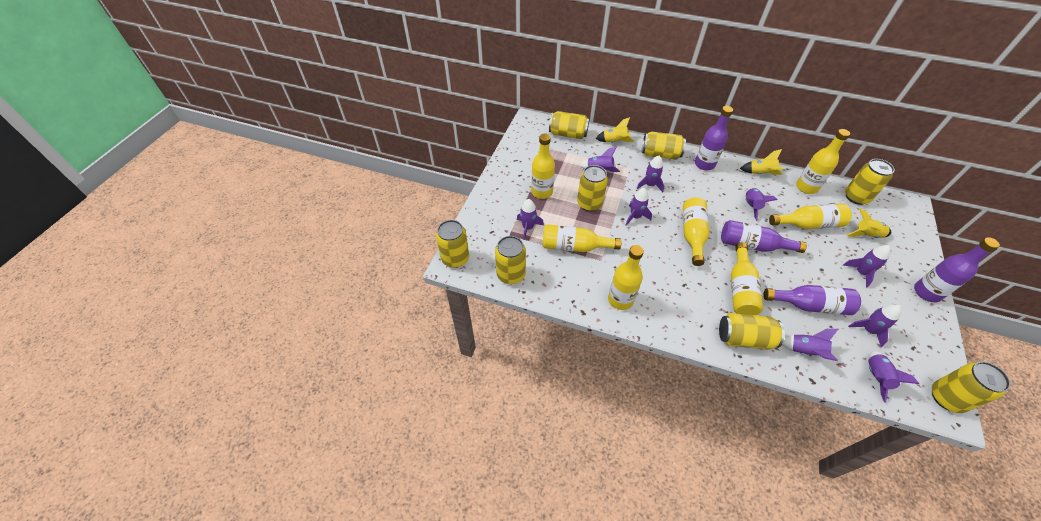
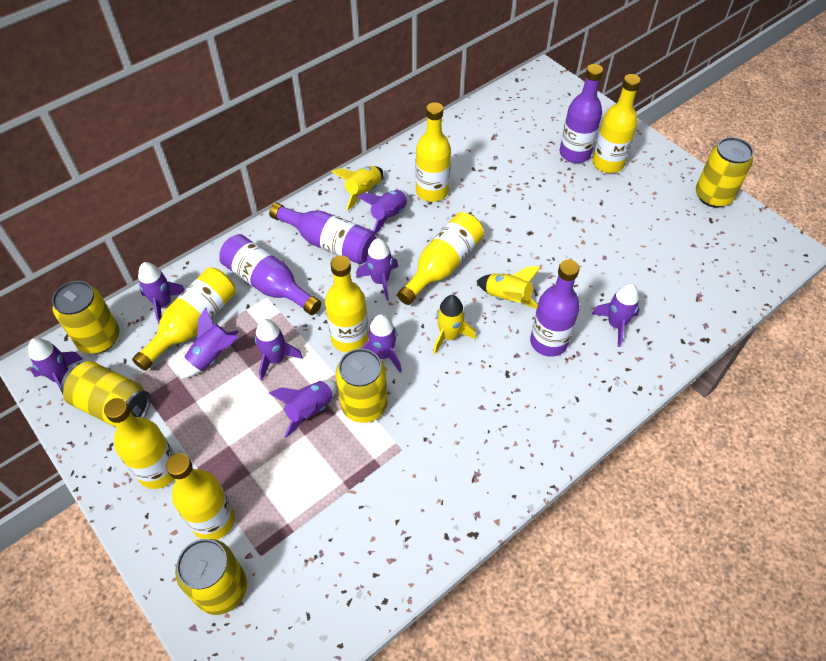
yellow can: 8 -> 5

